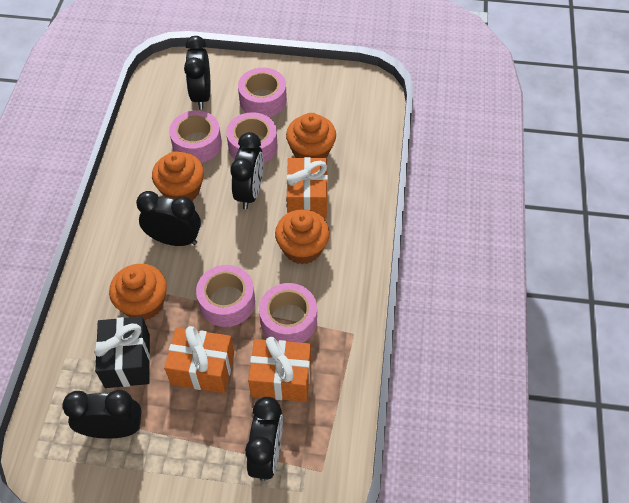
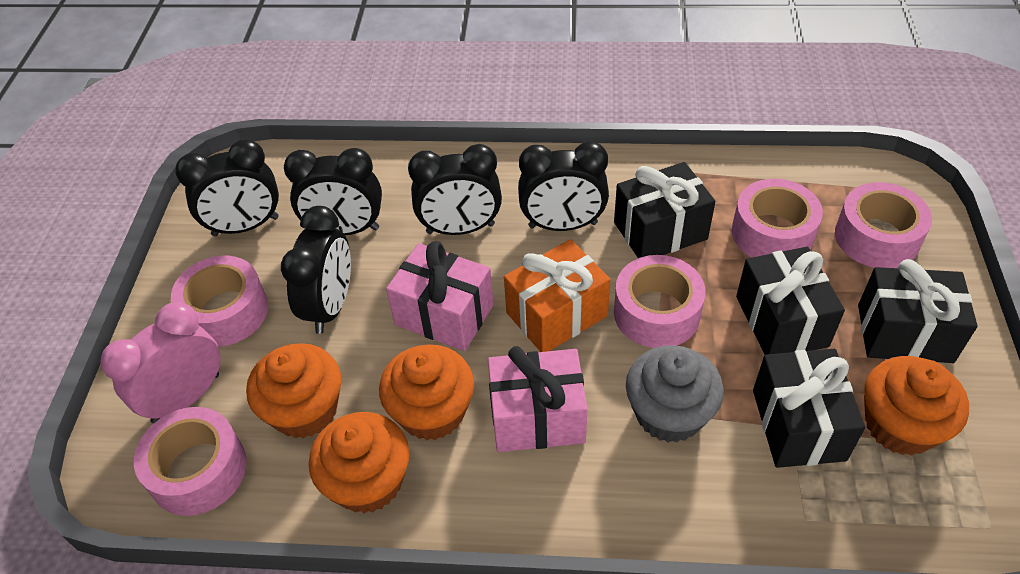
black gift: 1 -> 4
grey cupcake: 0 -> 1
orange gift: 3 -> 1
pink clock: 0 -> 1
pink gift: 0 -> 2

